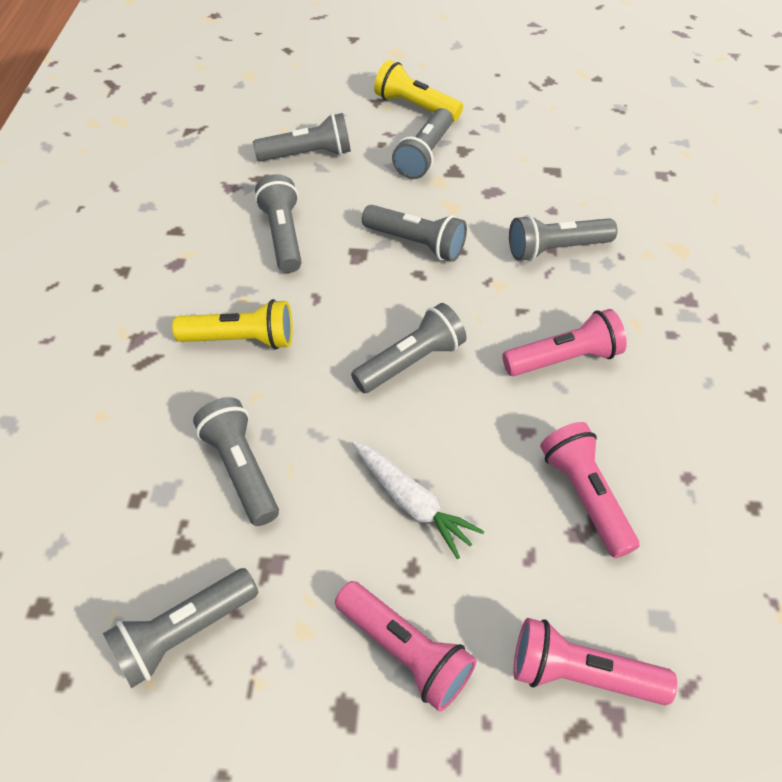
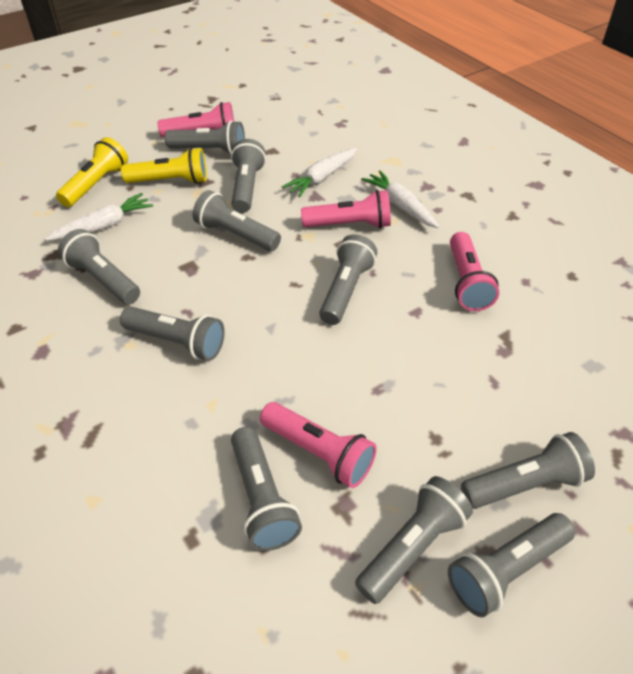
grey flashlight: 8 -> 10
white carrot: 1 -> 3

